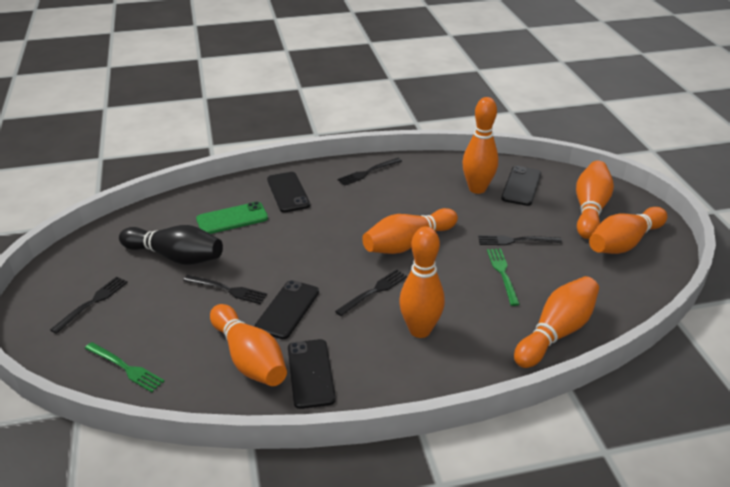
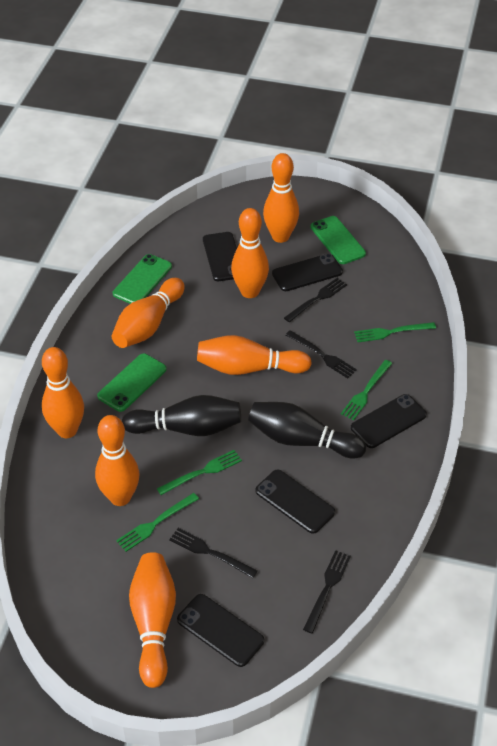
black bowling pin: 1 -> 2
black fork: 5 -> 4
black phone: 4 -> 5
green fork: 2 -> 4
green phone: 1 -> 3

